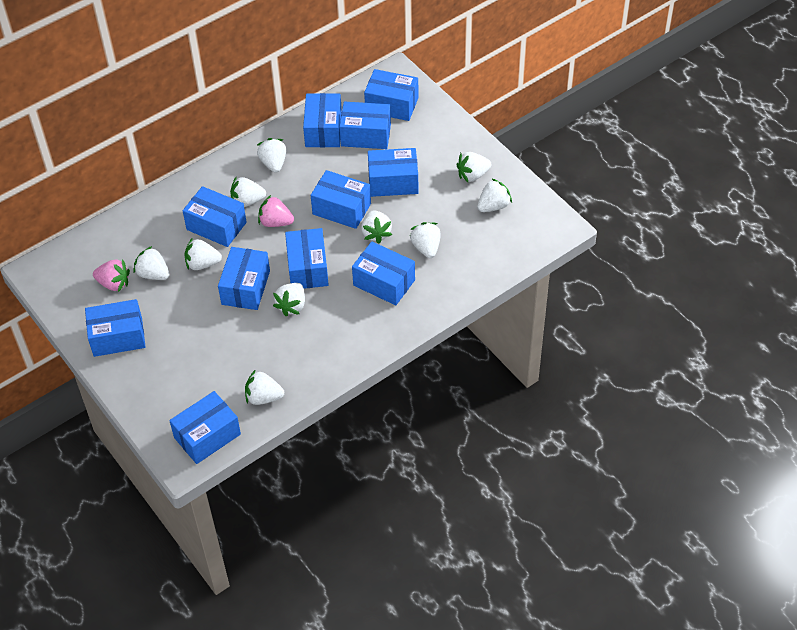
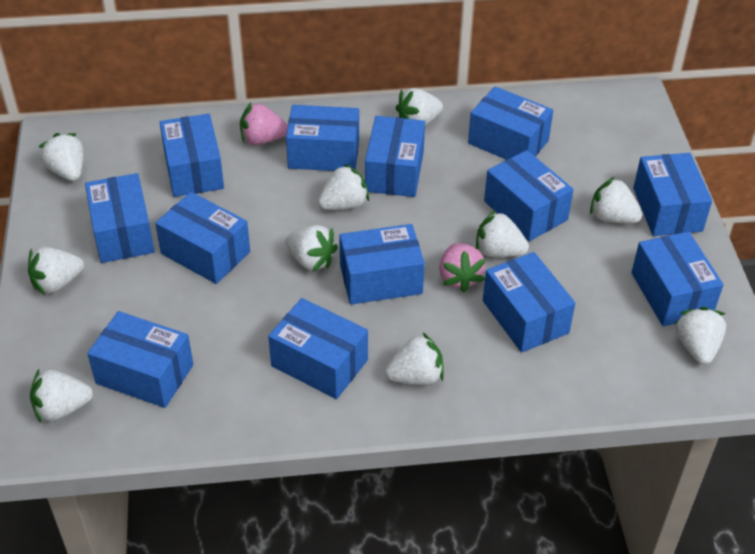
blue box: 11 -> 13

